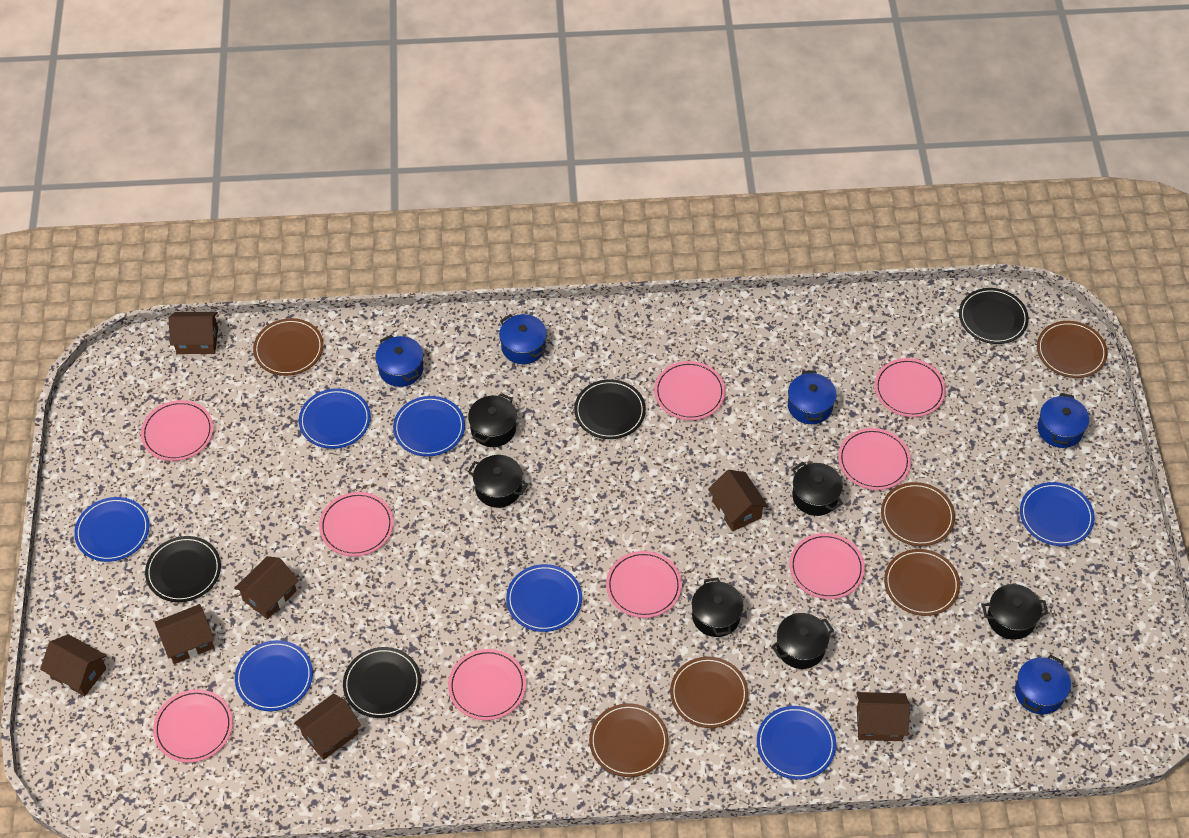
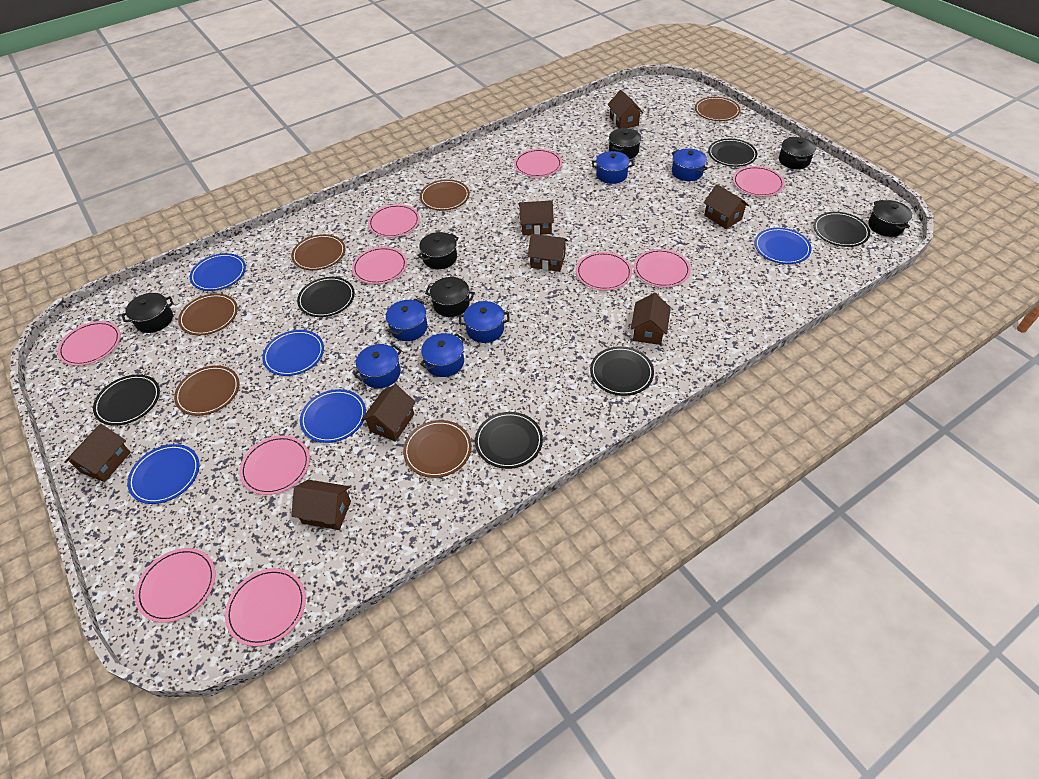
black plate: 4 -> 6
blue plate: 7 -> 5
blue pot: 5 -> 6
brown house: 7 -> 8
pink plate: 9 -> 10

